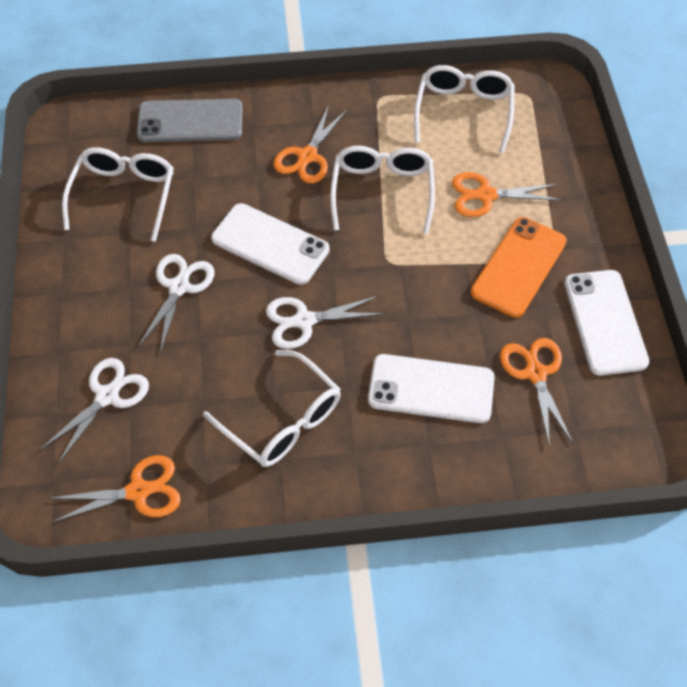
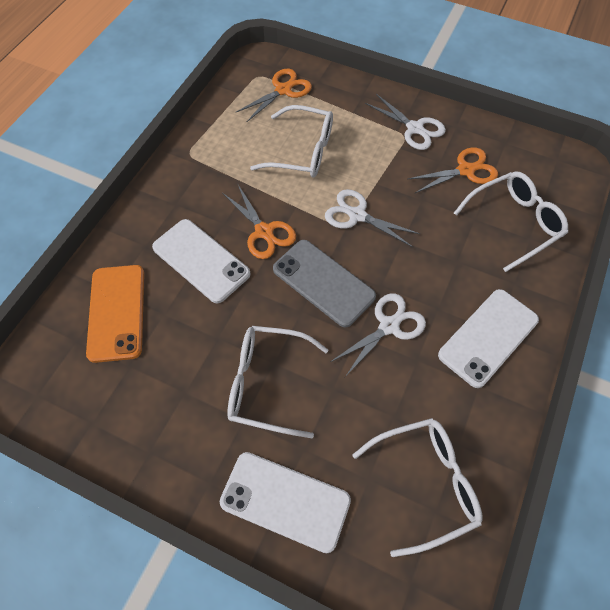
orange scissors: 4 -> 3

